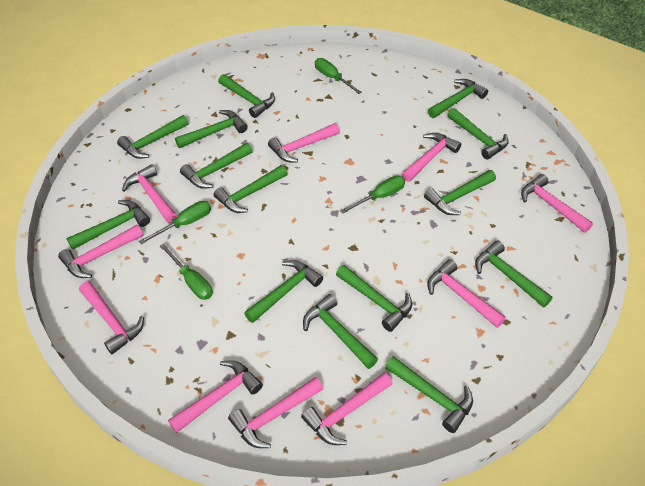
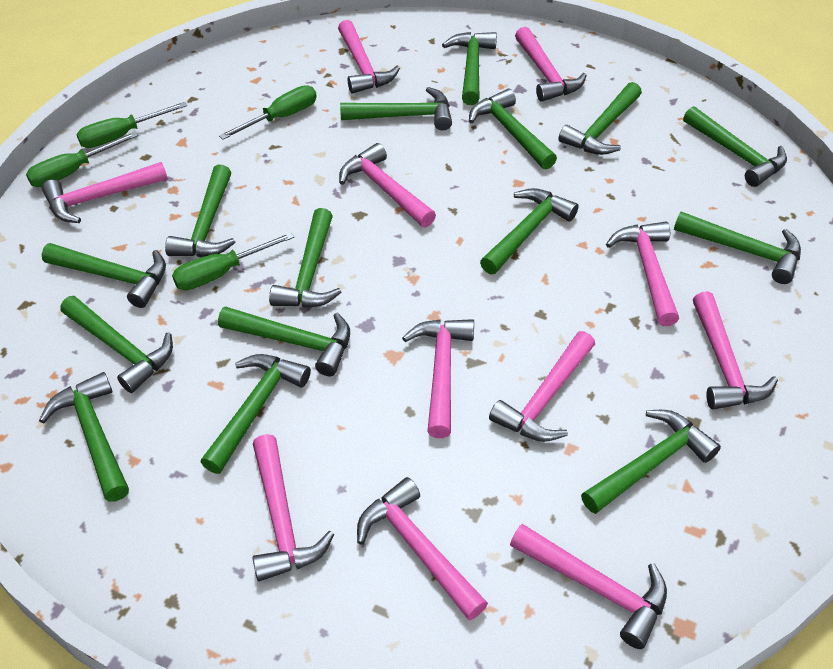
green hammer: 14 -> 15
pink hammer: 10 -> 11

